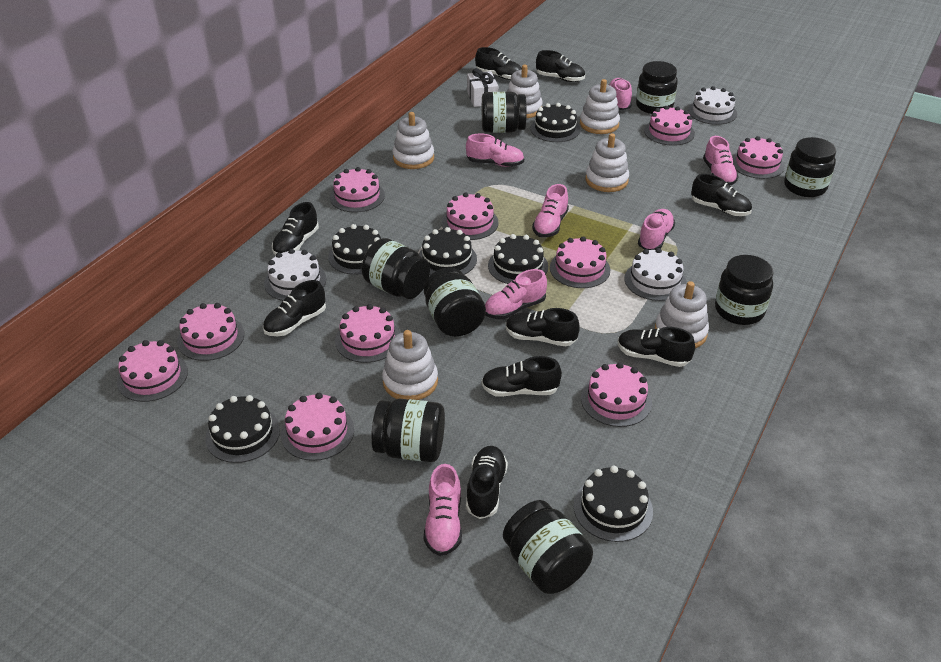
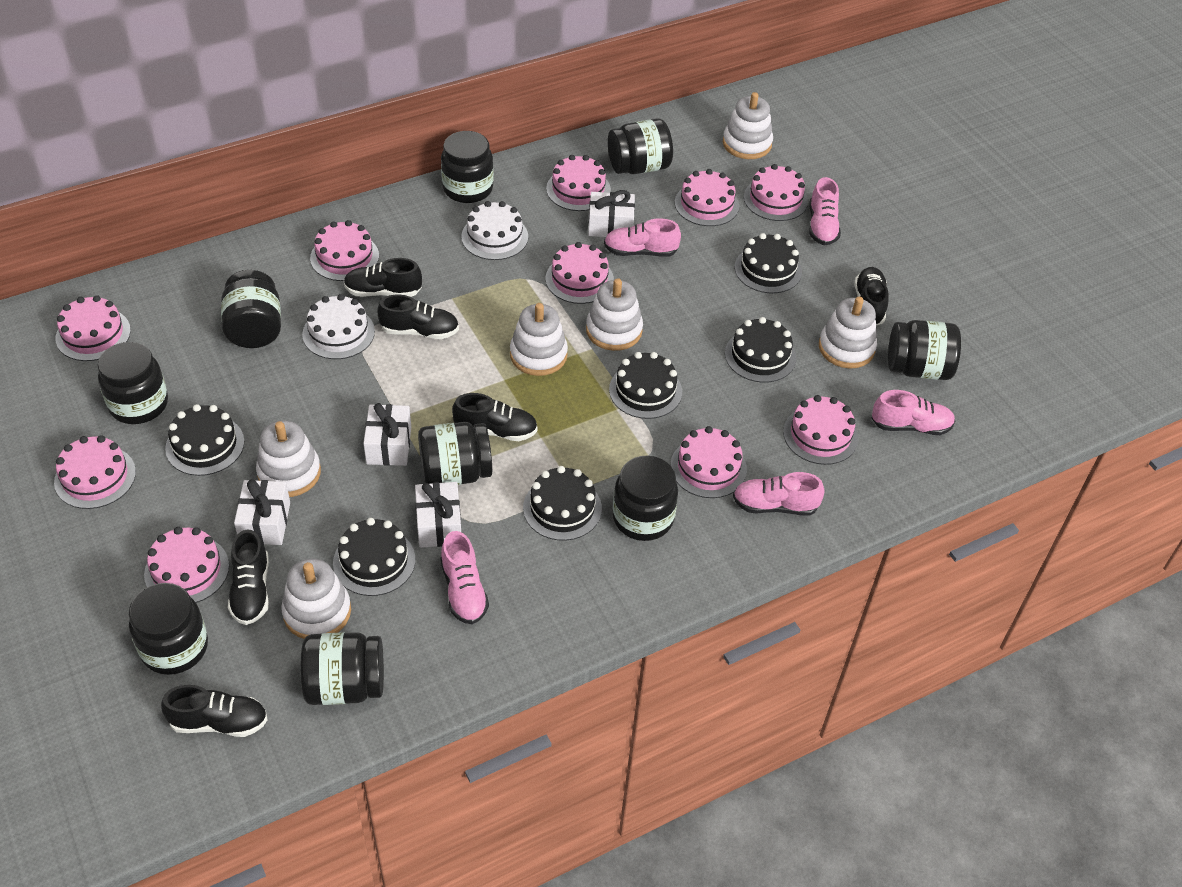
black jar: 8 -> 9
black shoe: 9 -> 6
pink shoe: 7 -> 5
white cake: 3 -> 2
white gift: 1 -> 4

